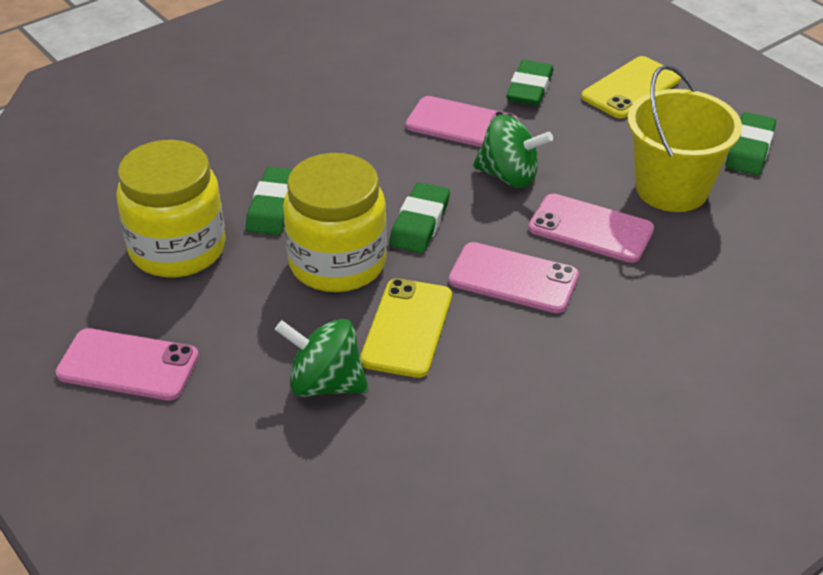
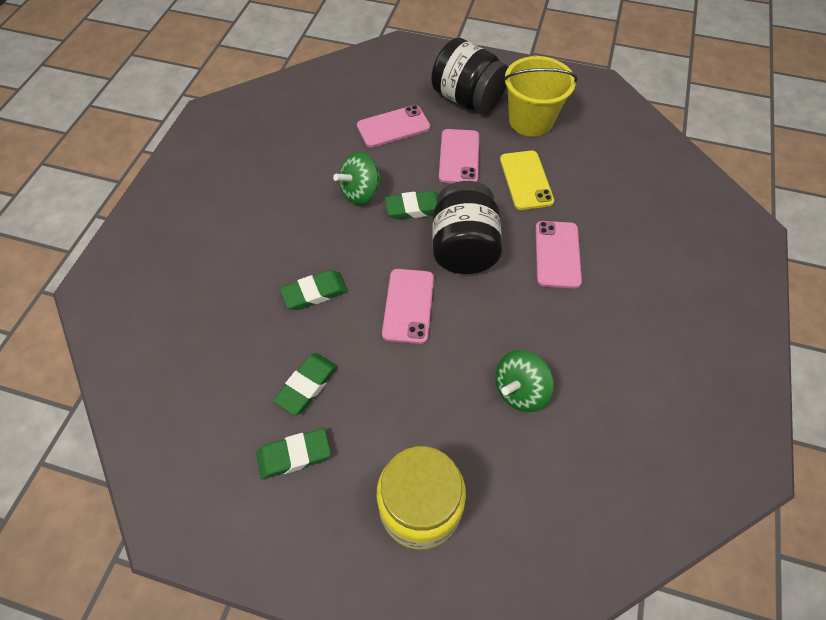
black jar: 0 -> 2
yellow jar: 2 -> 1
yellow phone: 2 -> 1

